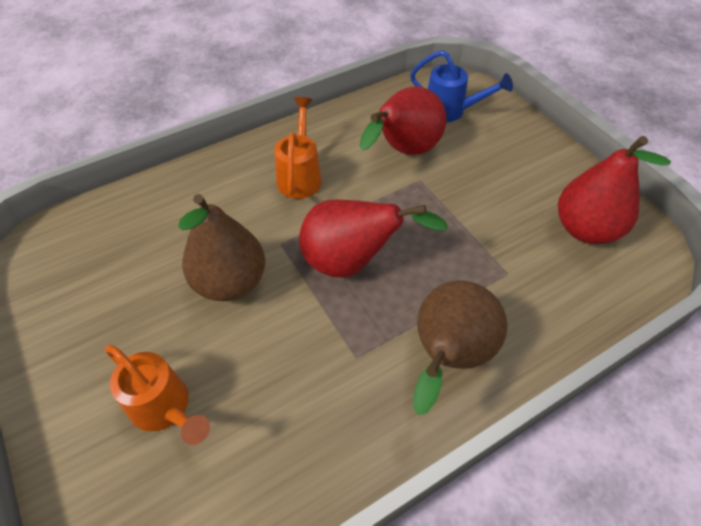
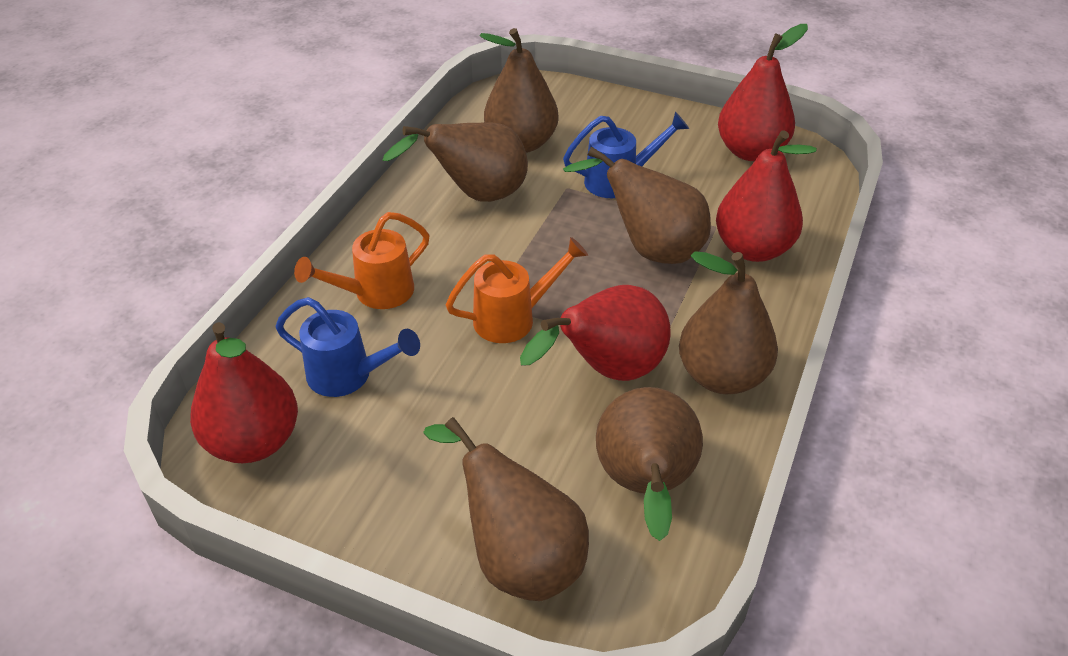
blue watering can: 1 -> 2
brown pear: 2 -> 6
red pear: 3 -> 4

